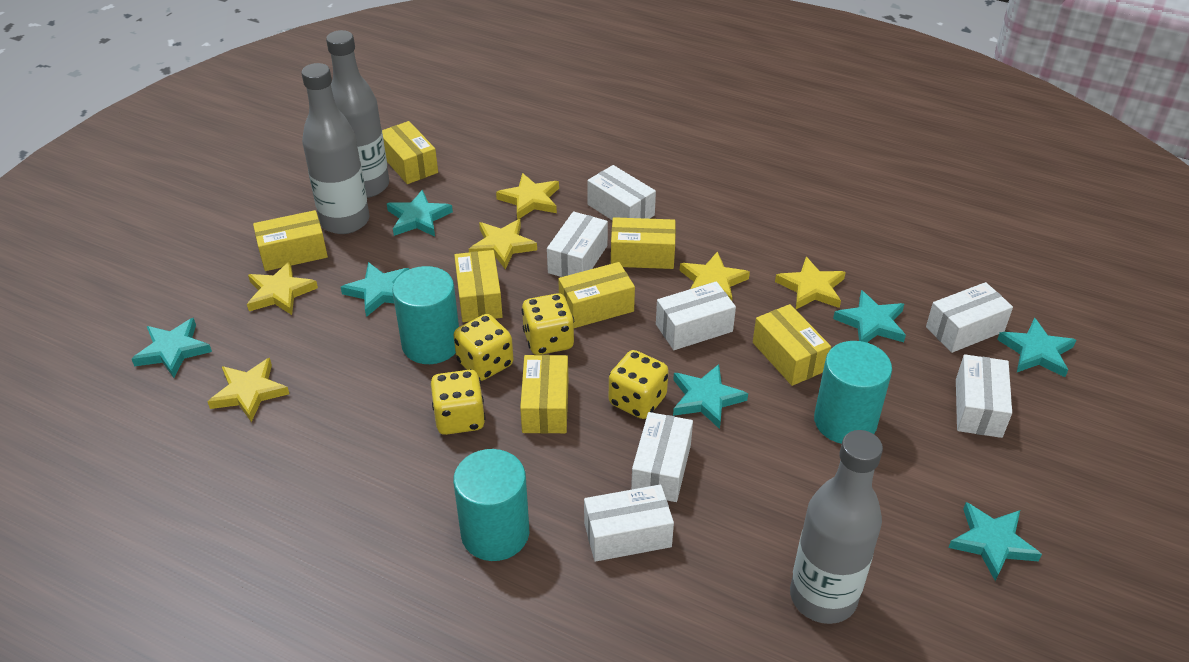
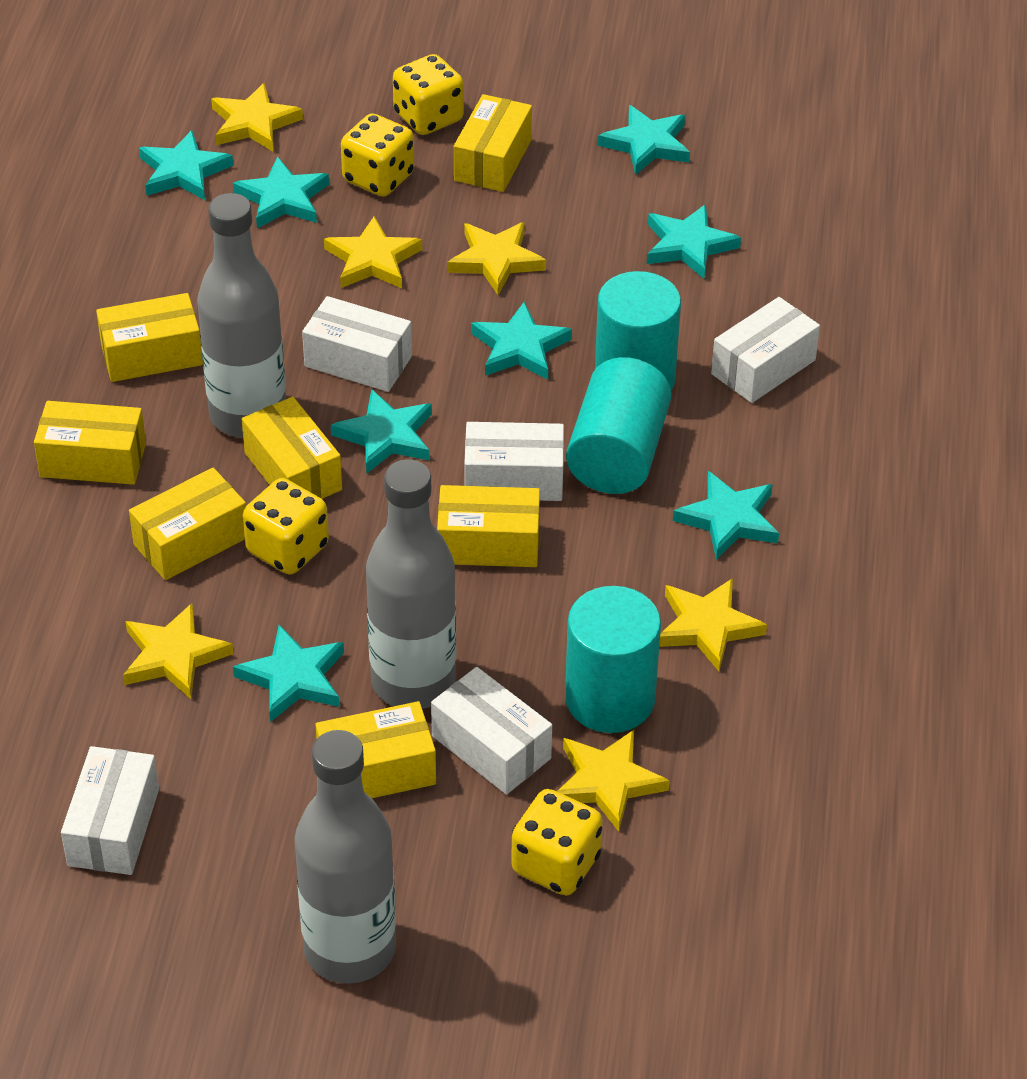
turquoise star: 7 -> 8
white box: 7 -> 5

